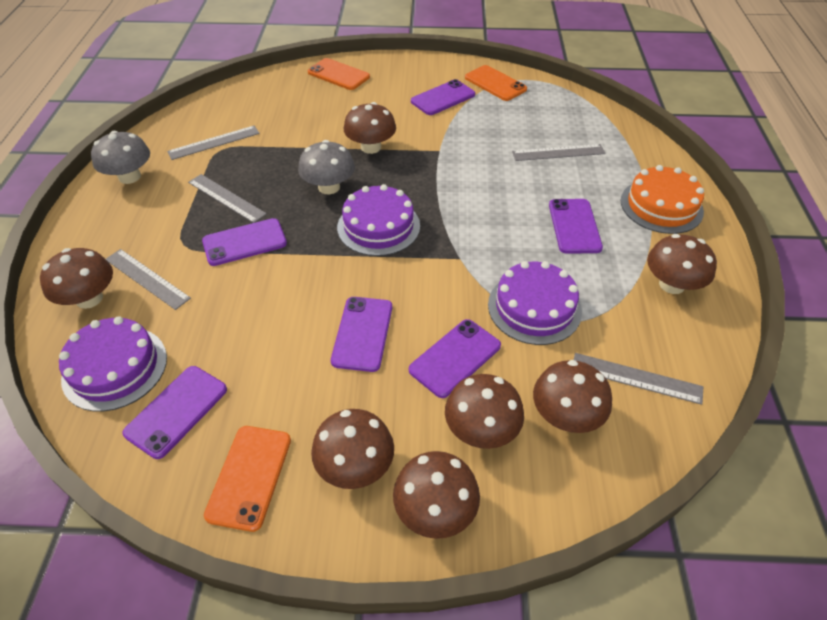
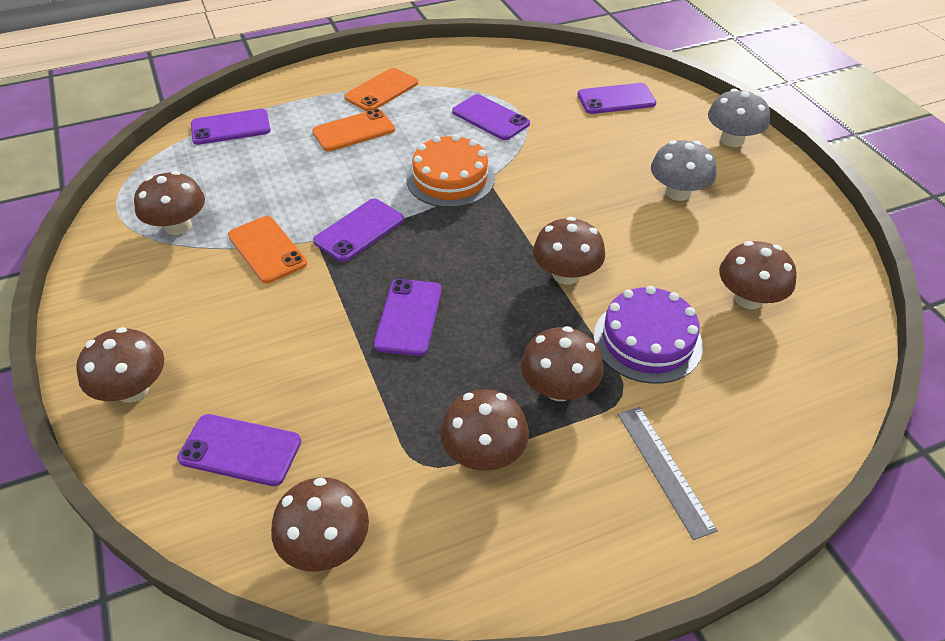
grey ruler: 5 -> 1
purple cake: 3 -> 1

